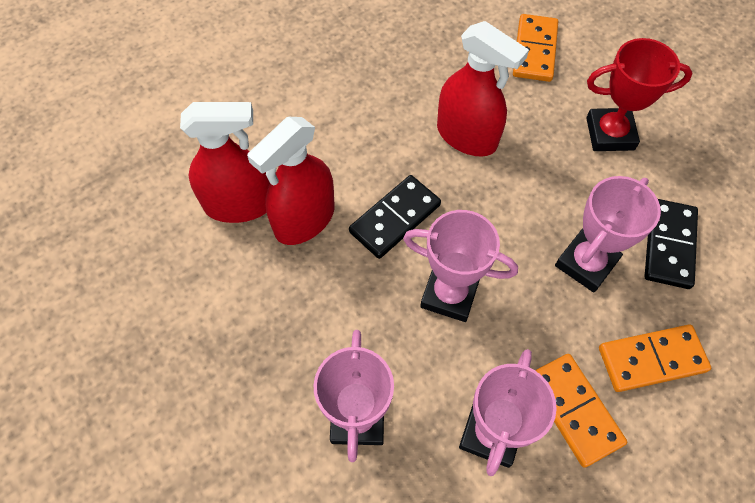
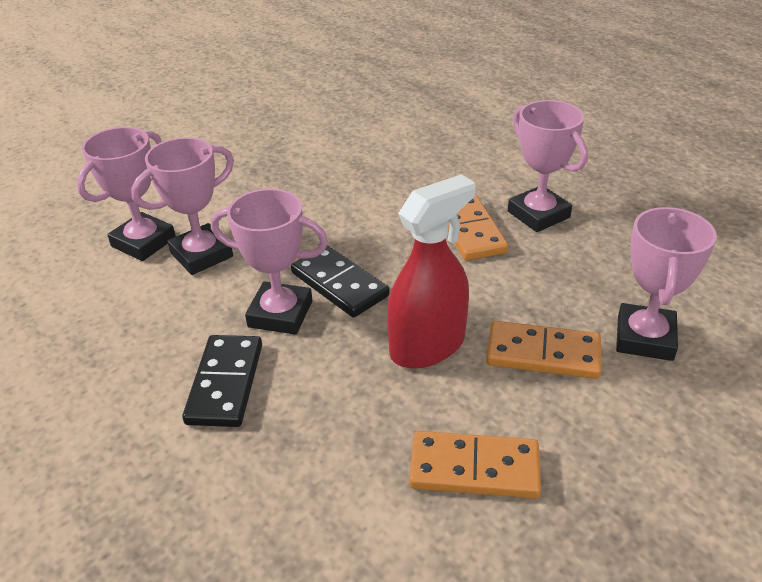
pink trophy: 4 -> 5
red spray bottle: 3 -> 1
red trophy: 1 -> 0

